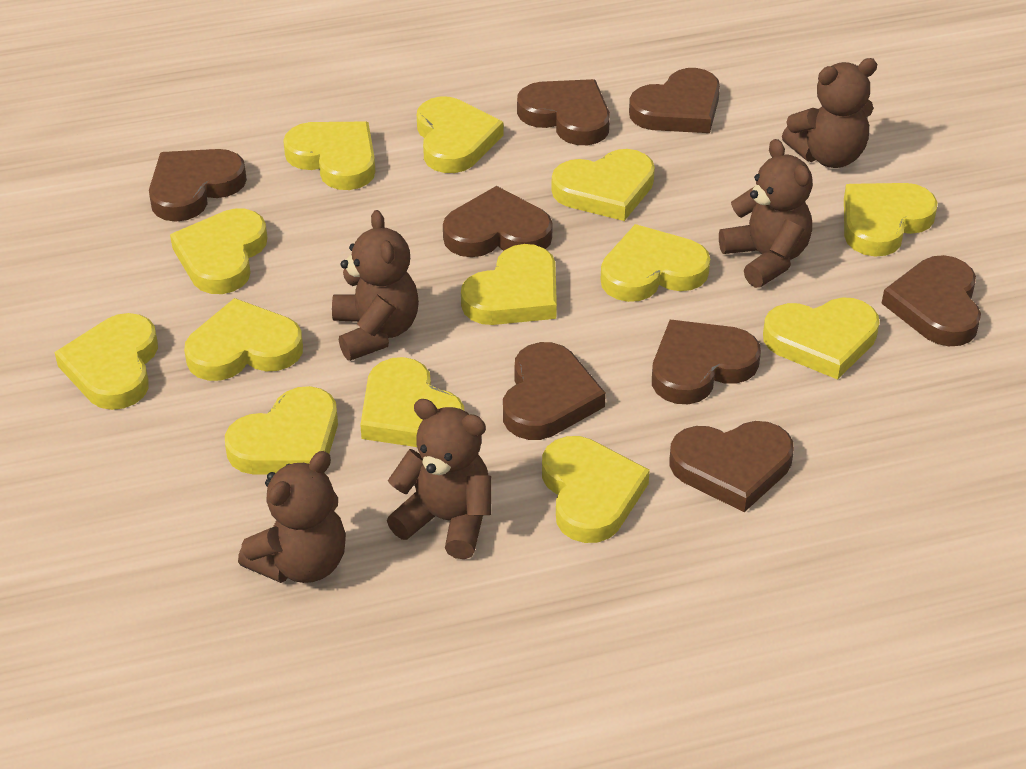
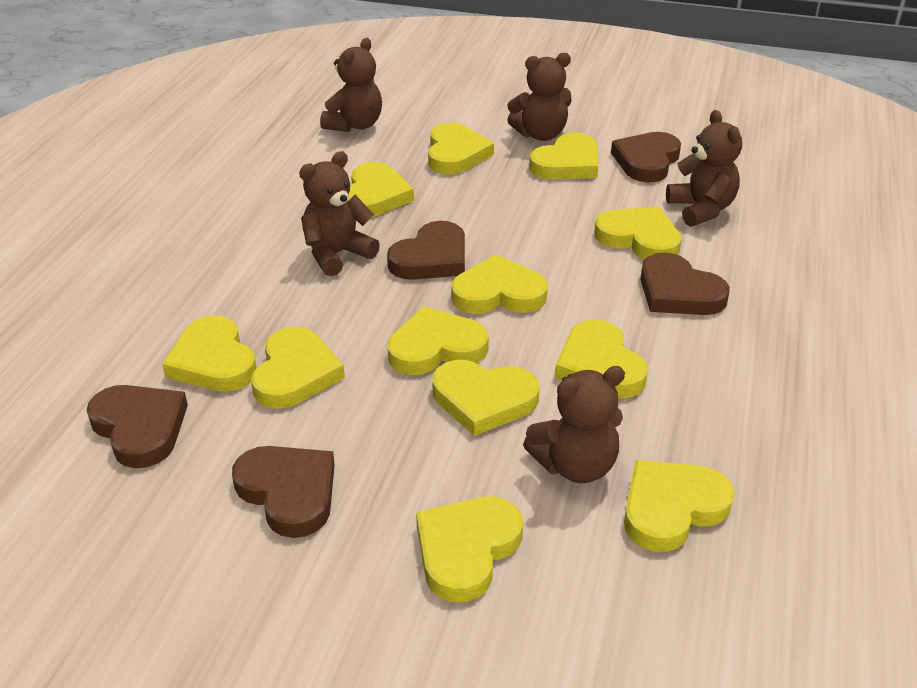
brown heart: 8 -> 5
yellow heart: 13 -> 12

